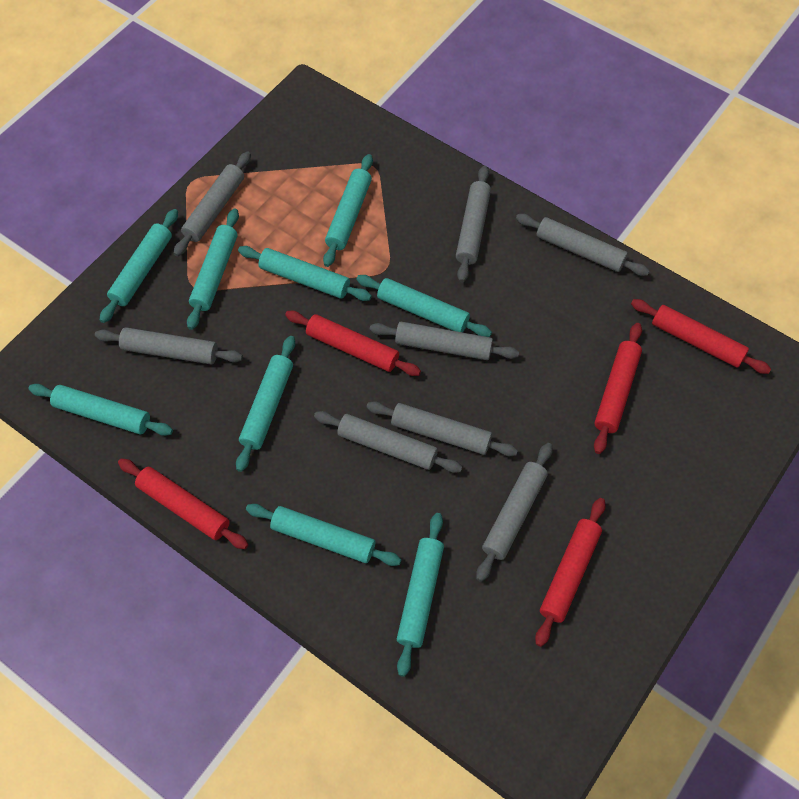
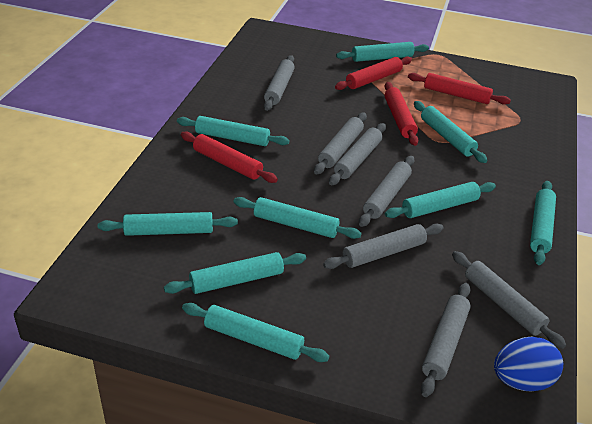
blue egg: 0 -> 1
grey rolling pin: 8 -> 7
red rolling pin: 5 -> 4

